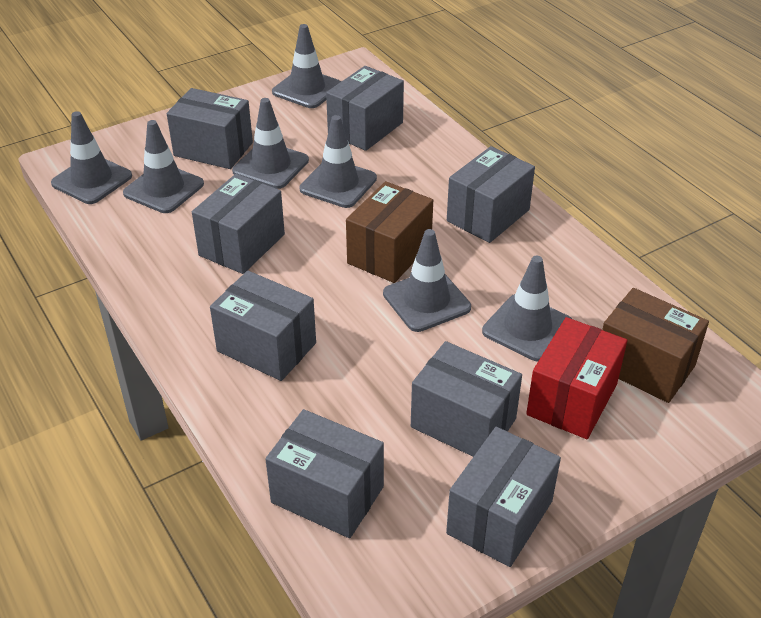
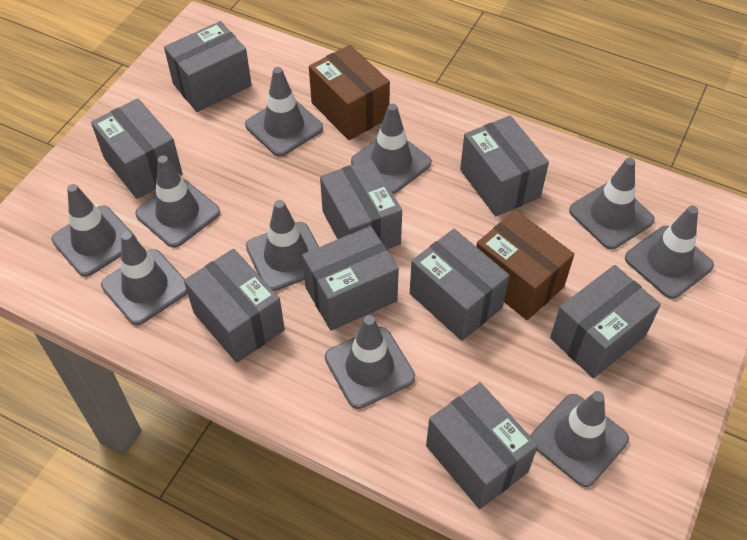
grey box: 8 -> 9
grey traffic cone: 7 -> 10
red box: 1 -> 0

